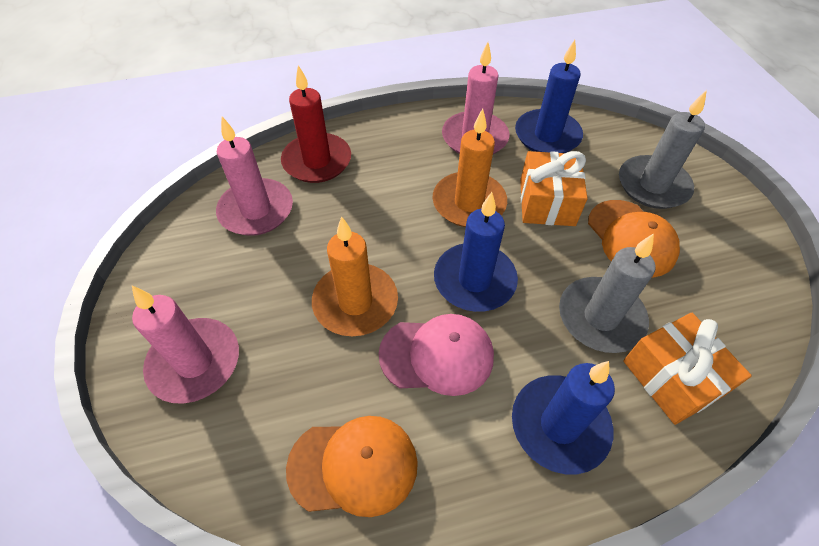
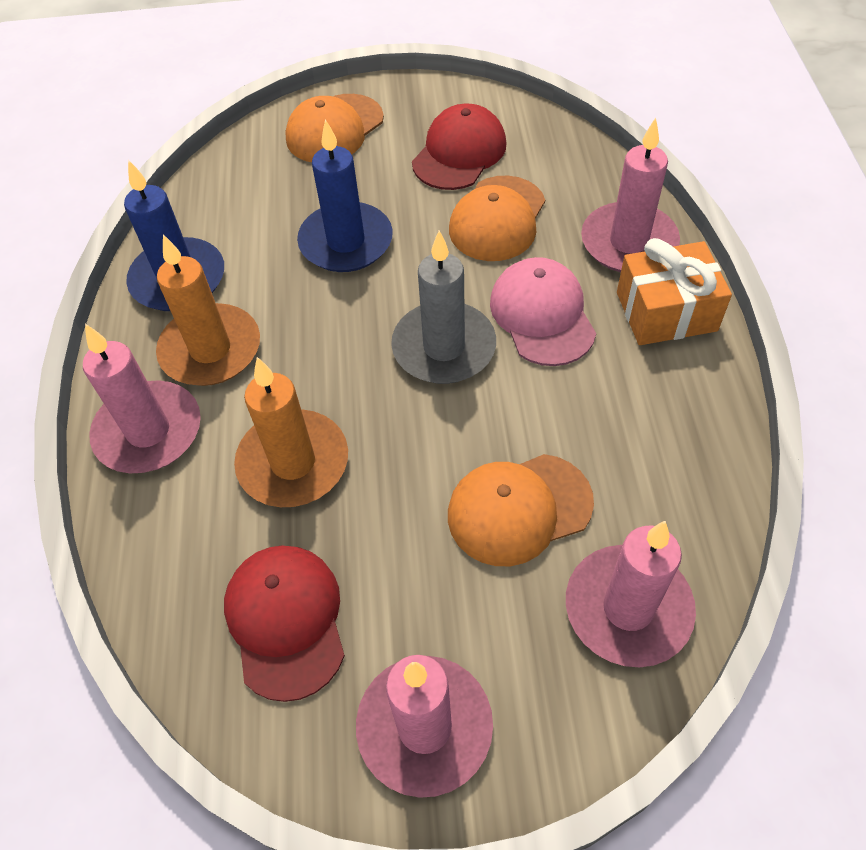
blue candle: 3 -> 2
grey candle: 2 -> 1
orange cap: 2 -> 3
orange gift: 2 -> 1
pink candle: 3 -> 4
red candle: 1 -> 0
red cap: 0 -> 2

